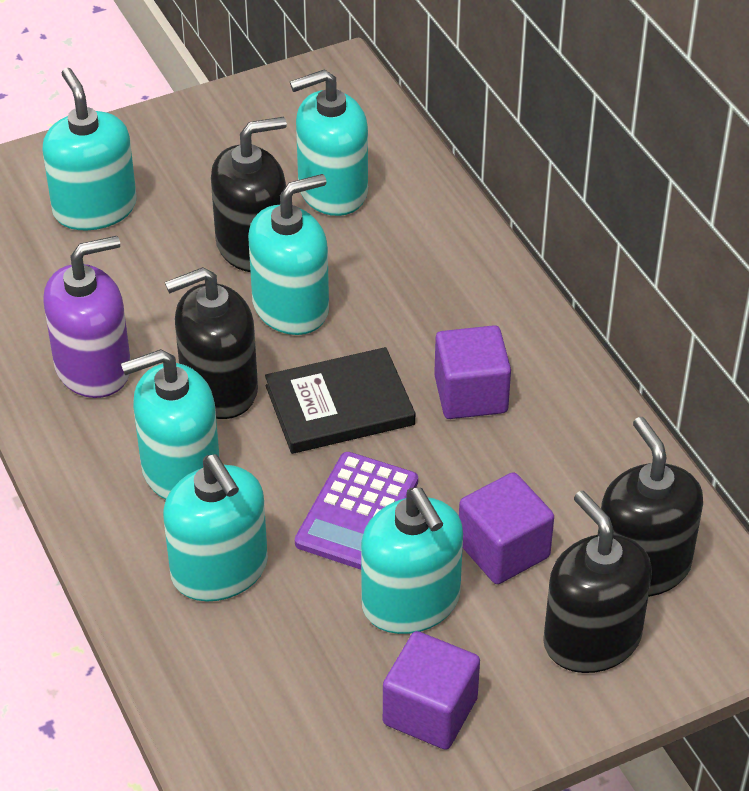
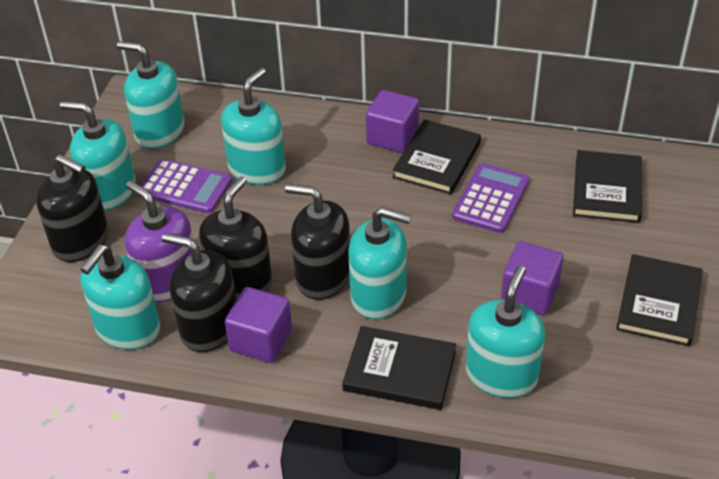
black book: 1 -> 4
purple calculator: 1 -> 2

